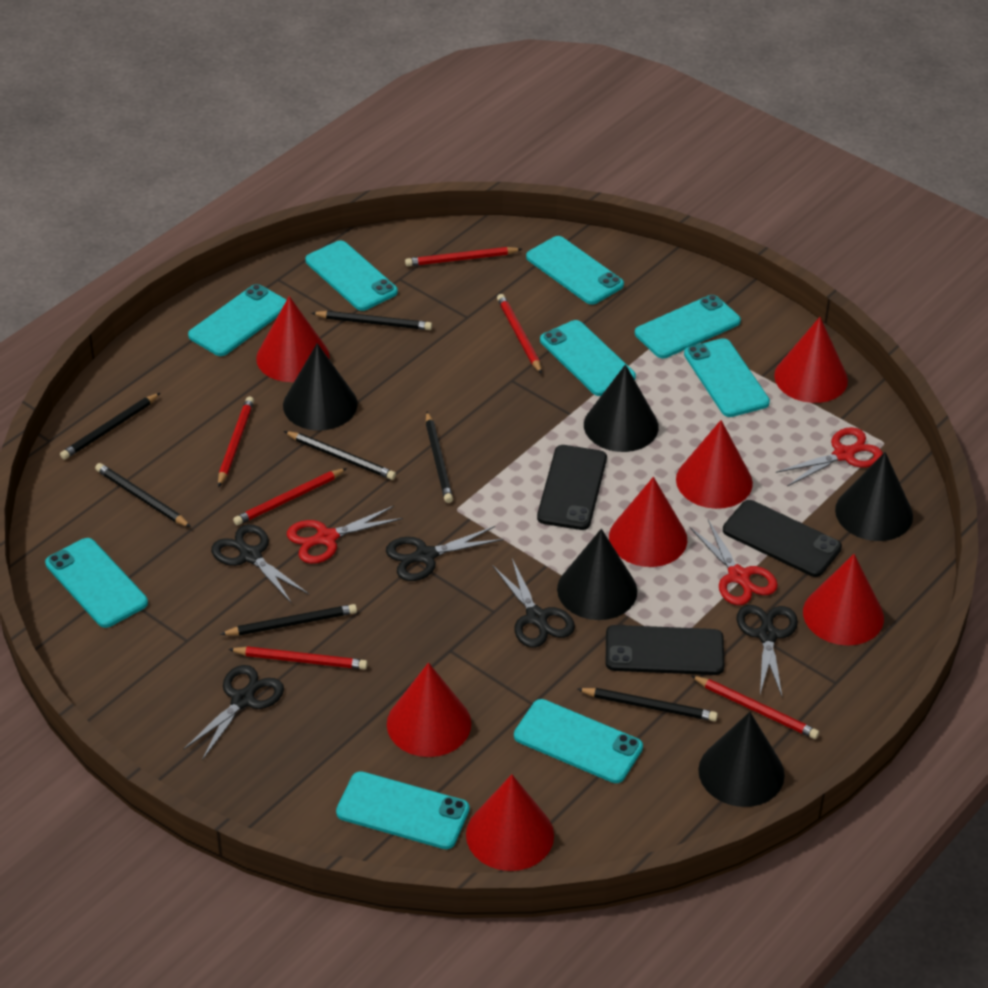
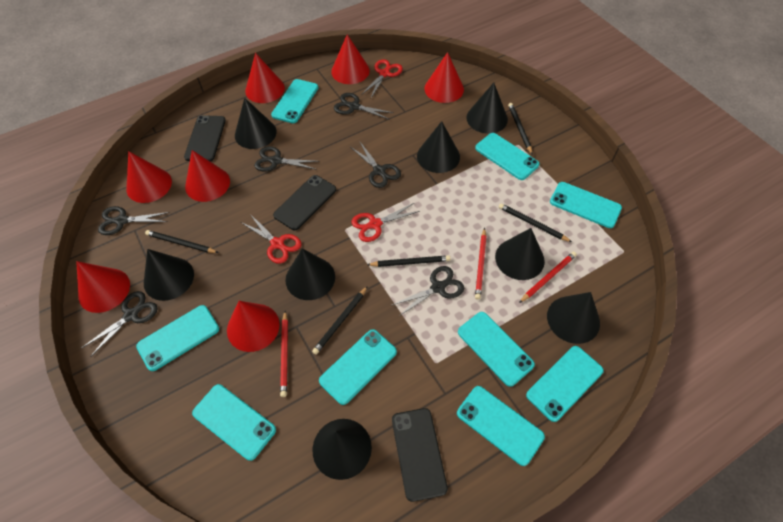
black cone: 5 -> 8
black pencil: 7 -> 5
black scissors: 5 -> 6
red pencil: 6 -> 3

